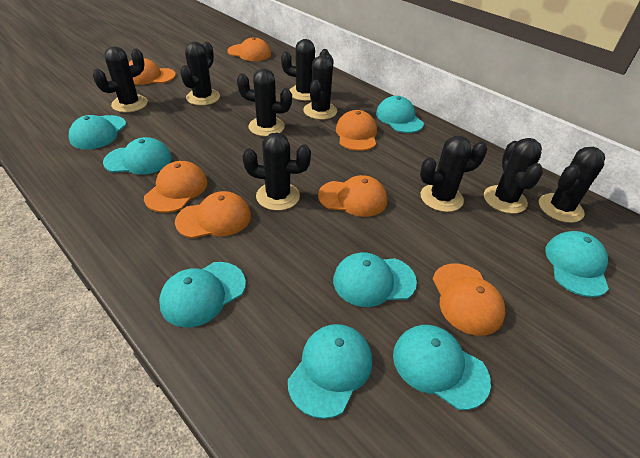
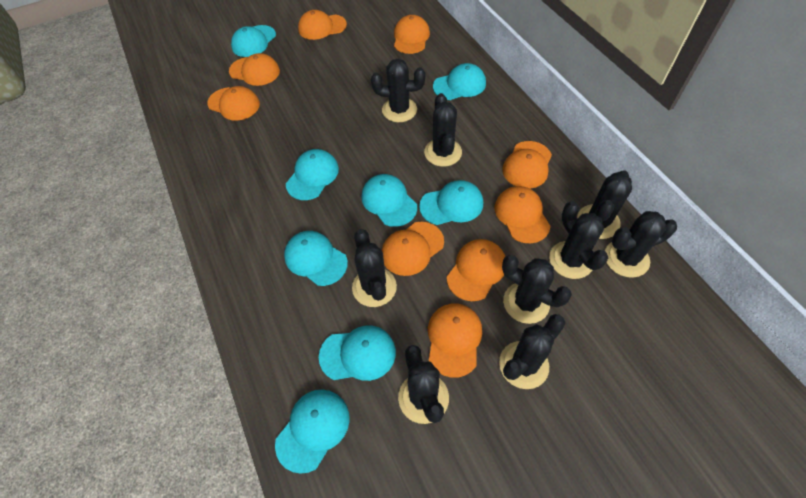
orange cap: 7 -> 9

